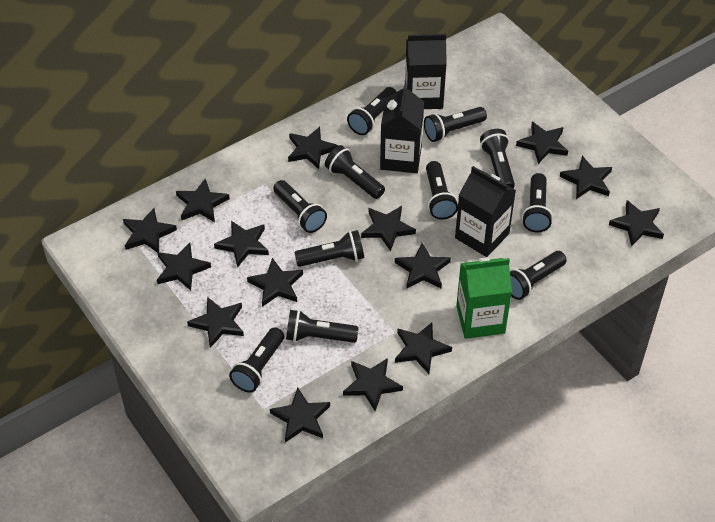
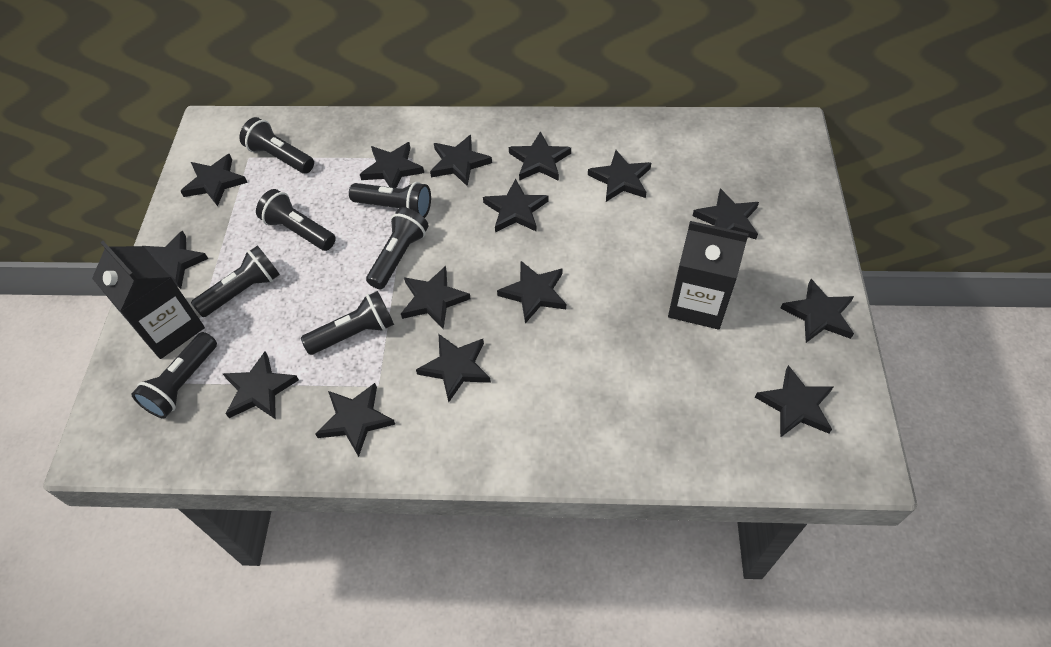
black carton: 3 -> 2
black flashlight: 11 -> 7
green carton: 1 -> 0

